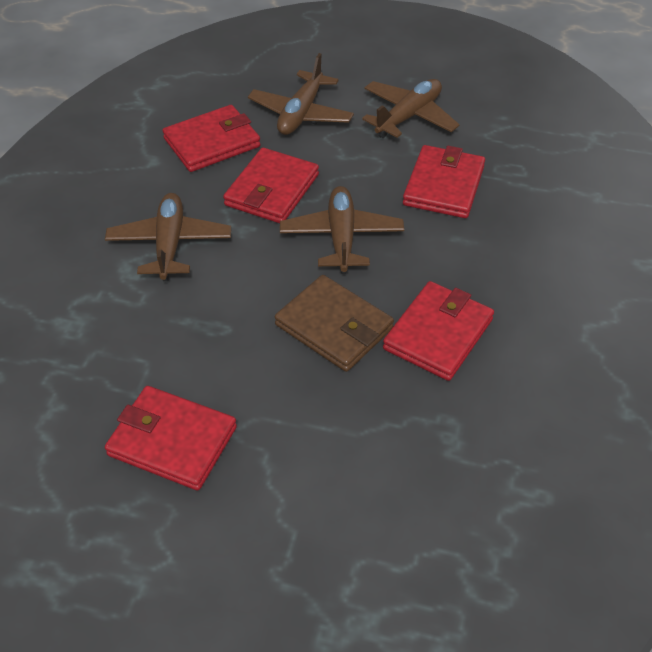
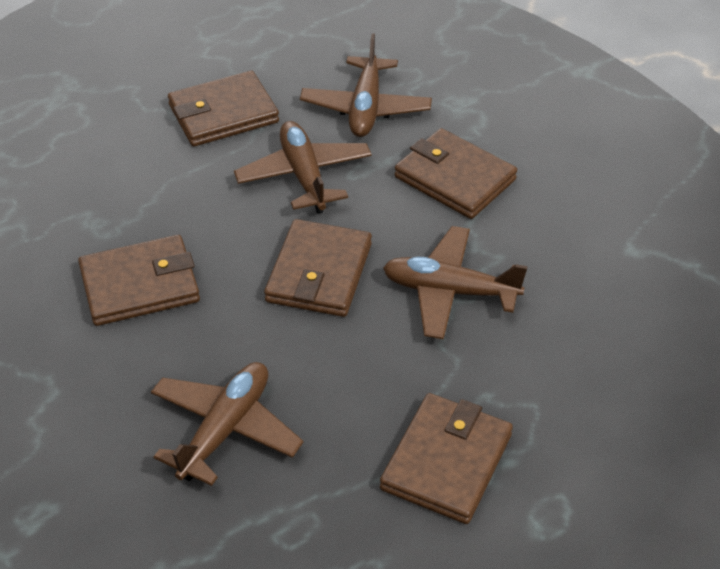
brown wallet: 1 -> 5
red wallet: 5 -> 0

